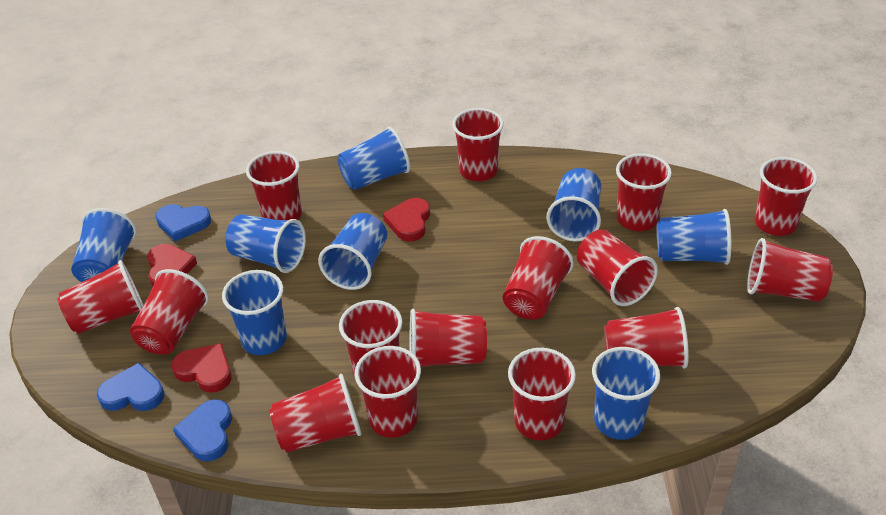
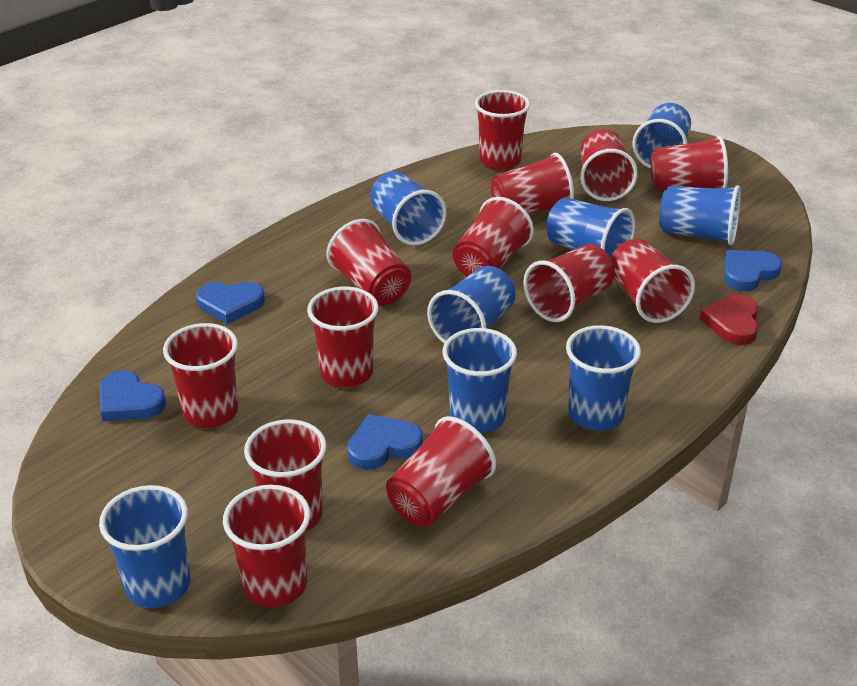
blue heart: 3 -> 4
red cup: 15 -> 13
red heart: 3 -> 1

